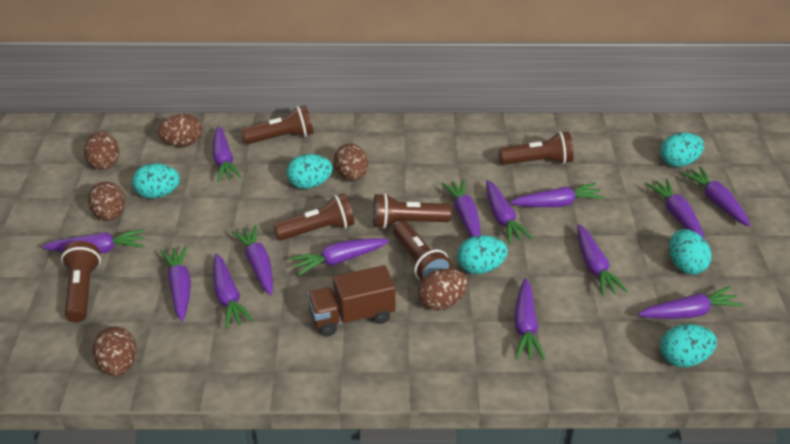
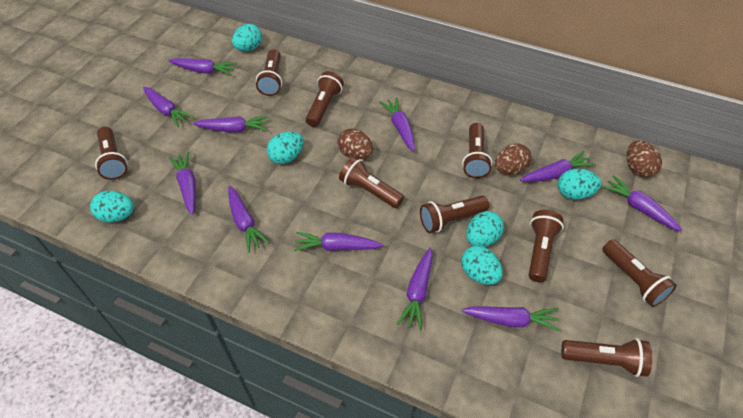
brown egg: 6 -> 3
brown flashlight: 6 -> 9
brown truck: 1 -> 0
purple carrot: 14 -> 11

